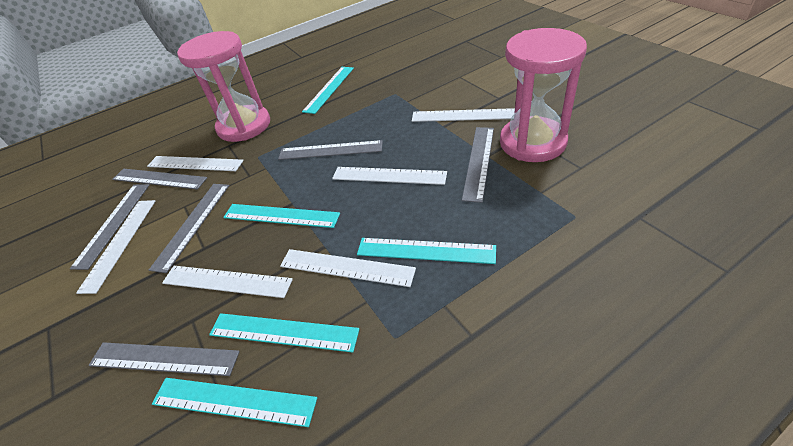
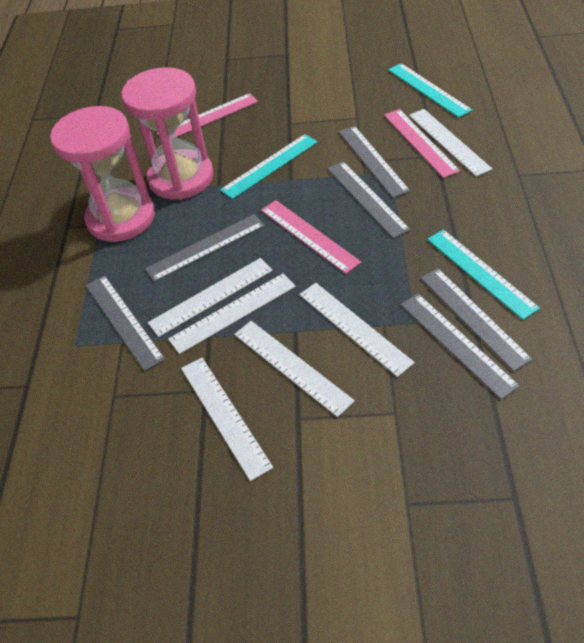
pink ruler: 0 -> 3
turquoise ruler: 5 -> 3

